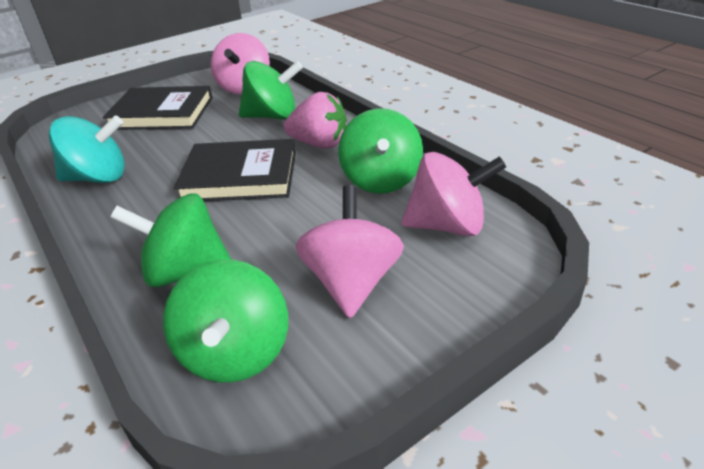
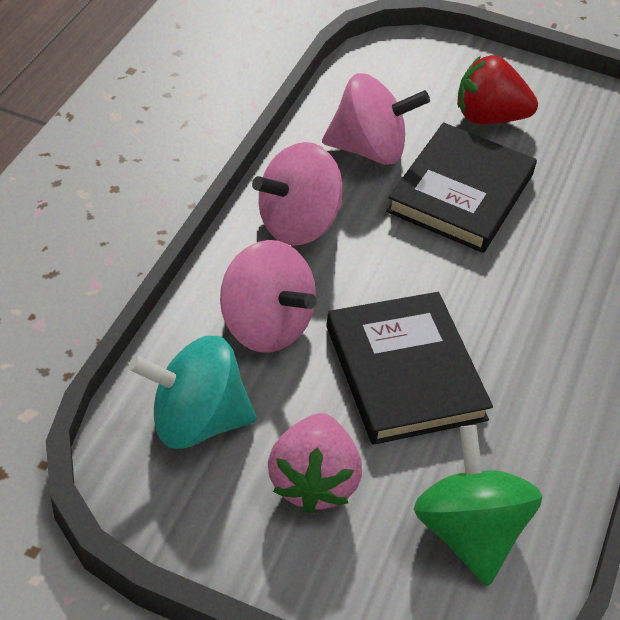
green spinning top: 4 -> 1
red strawberry: 0 -> 1

